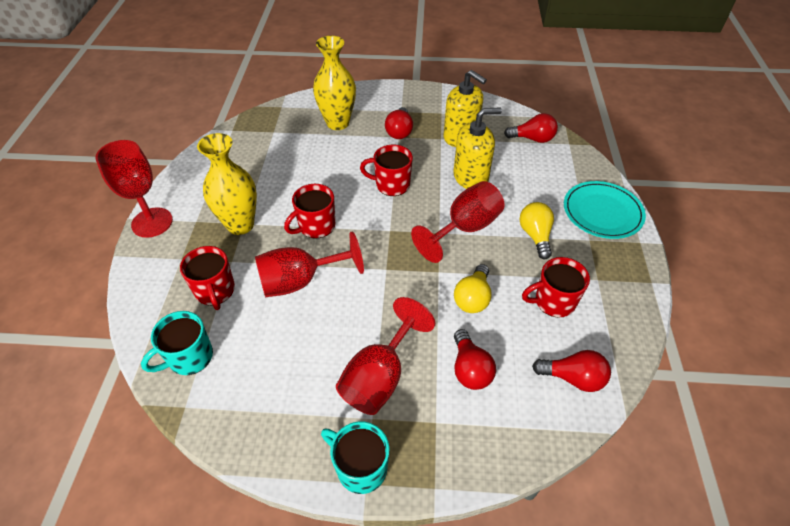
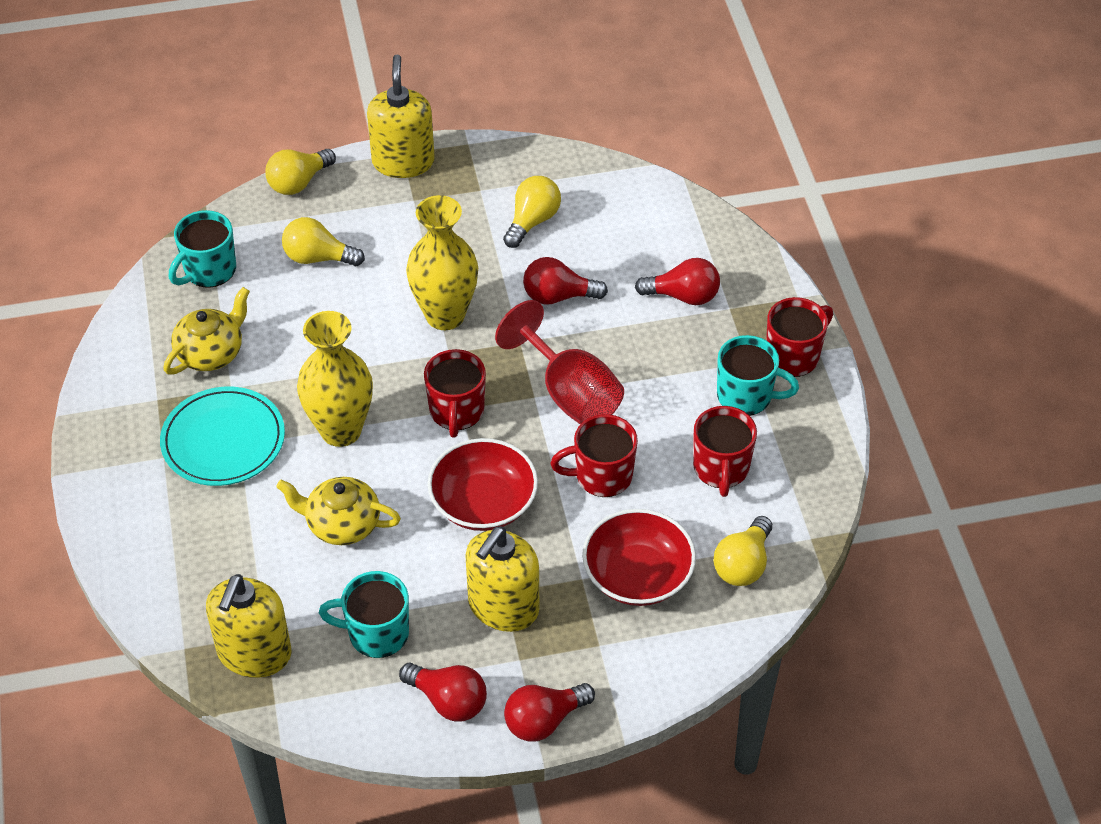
red bowl: 0 -> 2
red goblet: 4 -> 1
turquoise mug: 2 -> 3
yellow light bulb: 2 -> 4
yellow soap dispenser: 2 -> 3
yellow teapot: 0 -> 2

